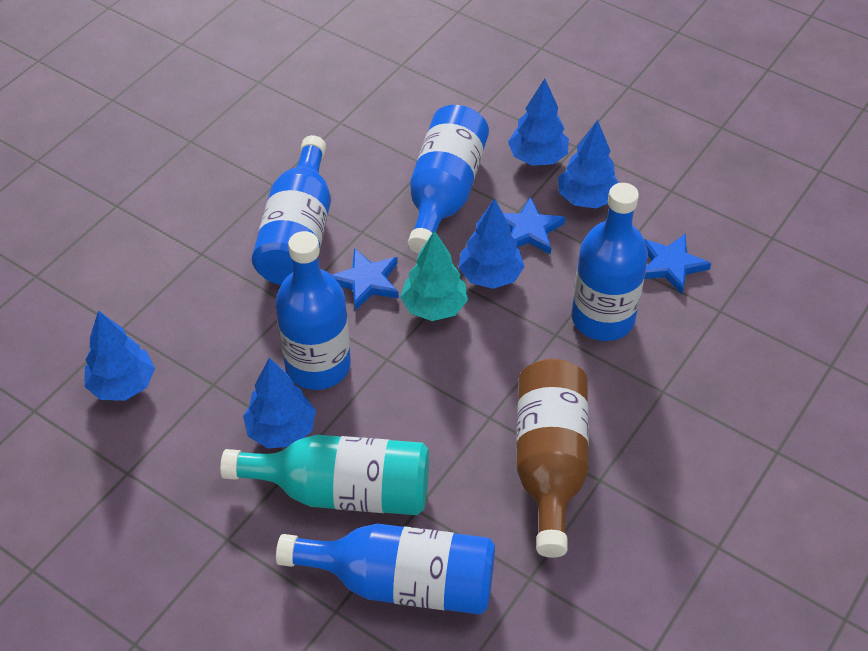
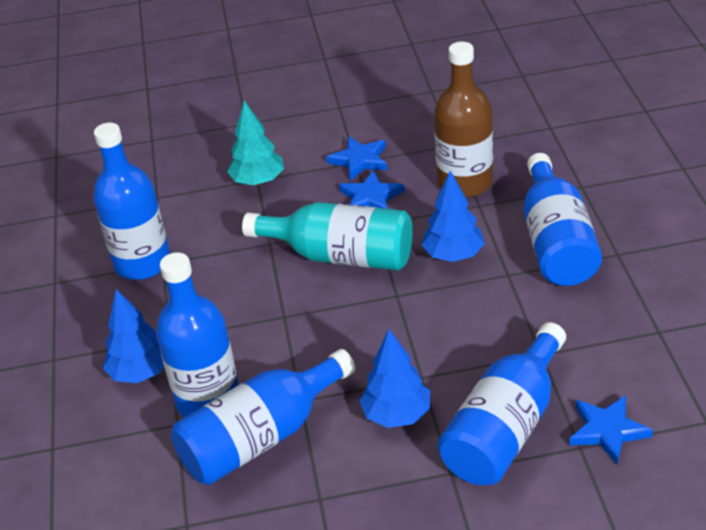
blue tree: 5 -> 3

